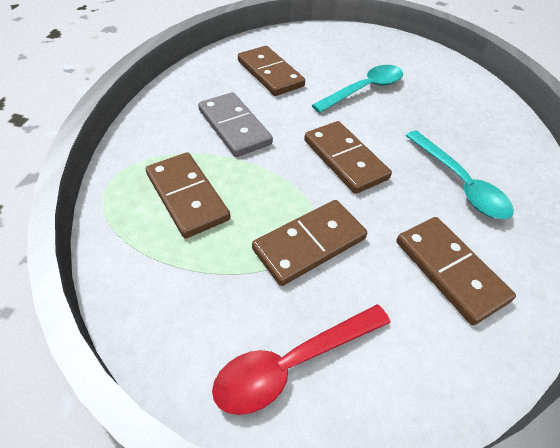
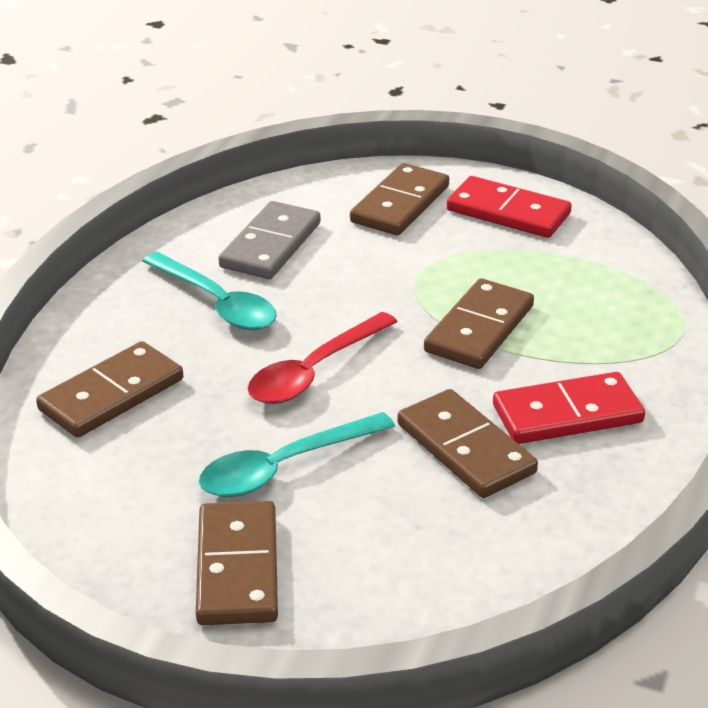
red domino: 0 -> 2

